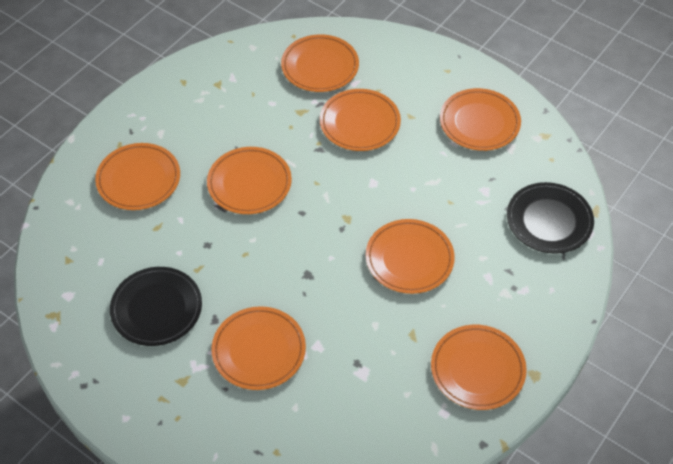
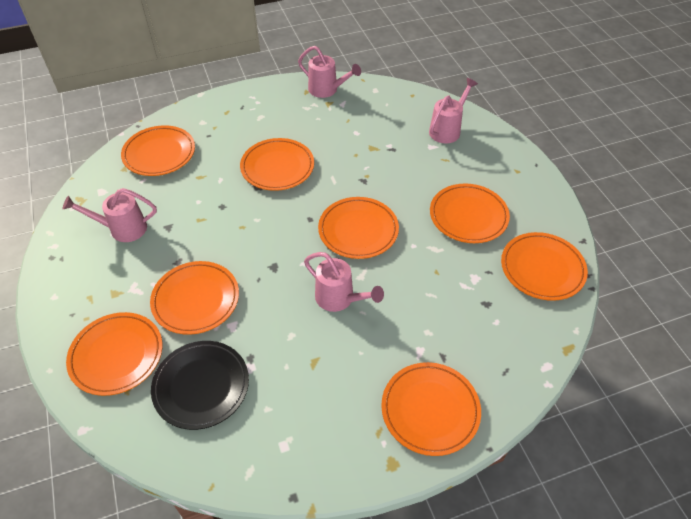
black plate: 2 -> 1
pink watering can: 0 -> 4

